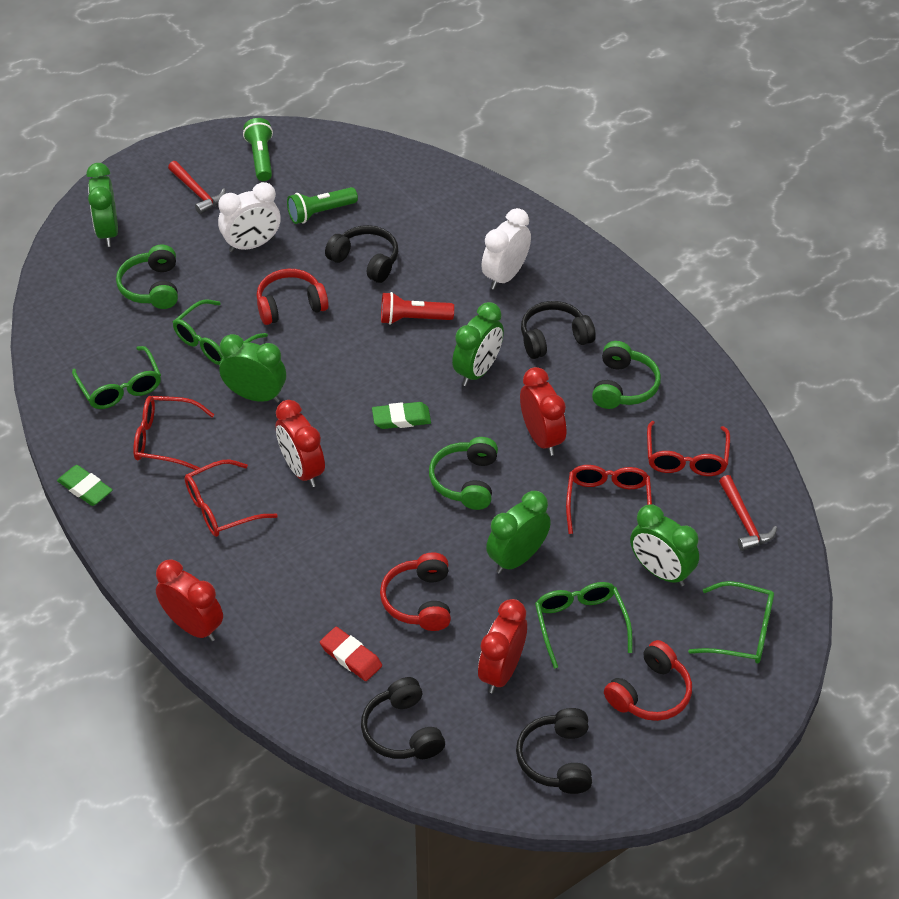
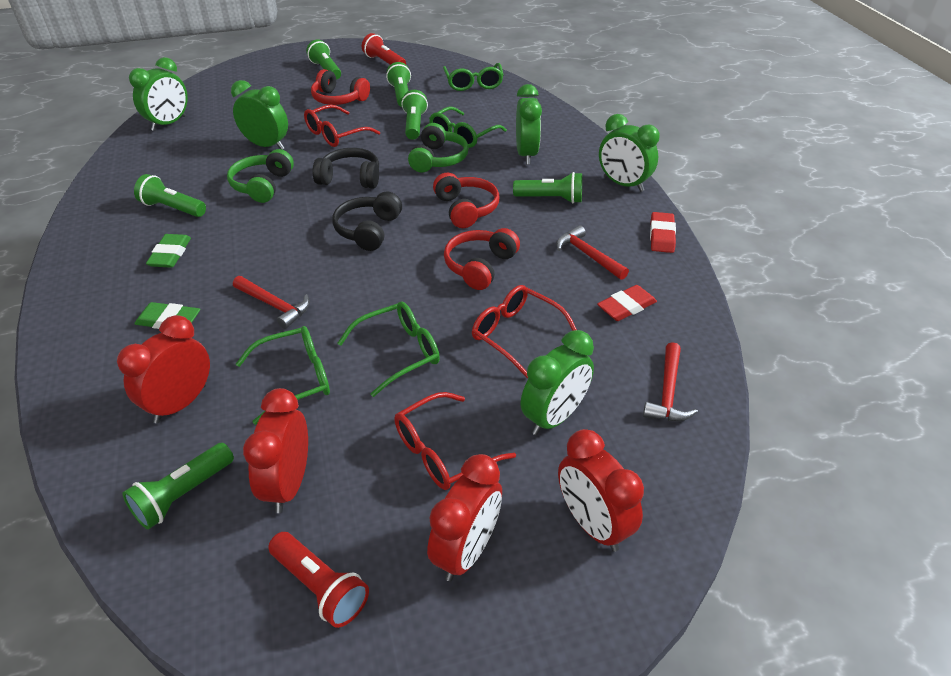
black headphones: 4 -> 2
green flashlight: 2 -> 6
green headphones: 3 -> 2
red eraser: 1 -> 2
red flashlight: 1 -> 2
red glasses: 4 -> 3
red hammer: 2 -> 3
white clock: 2 -> 0

